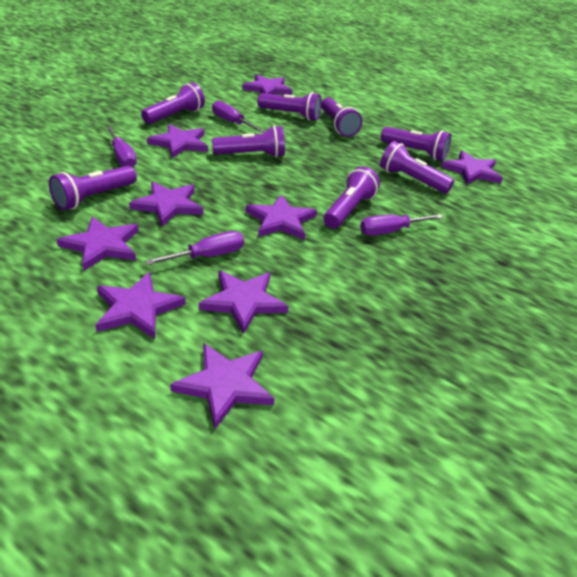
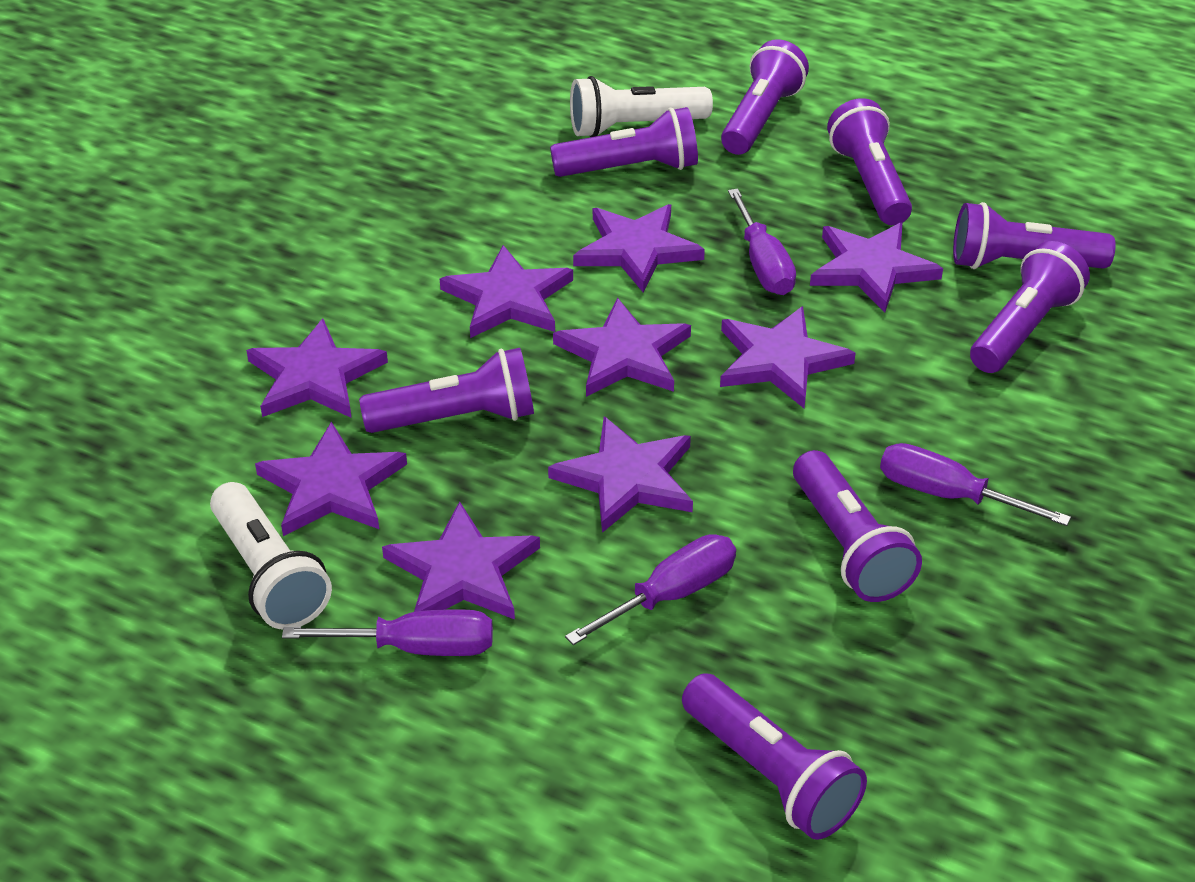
white flashlight: 0 -> 2

